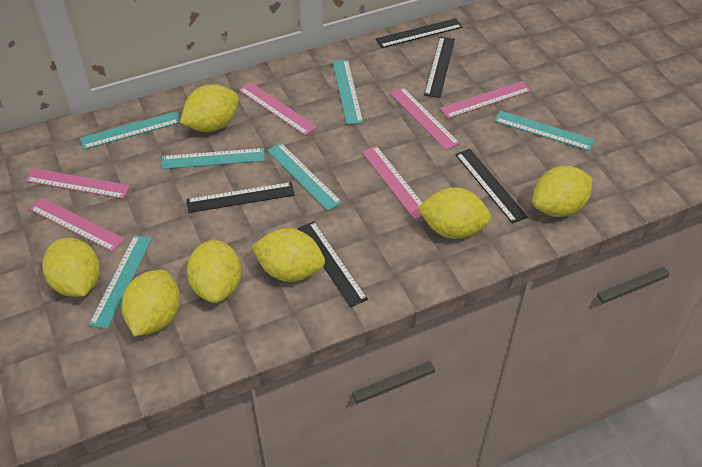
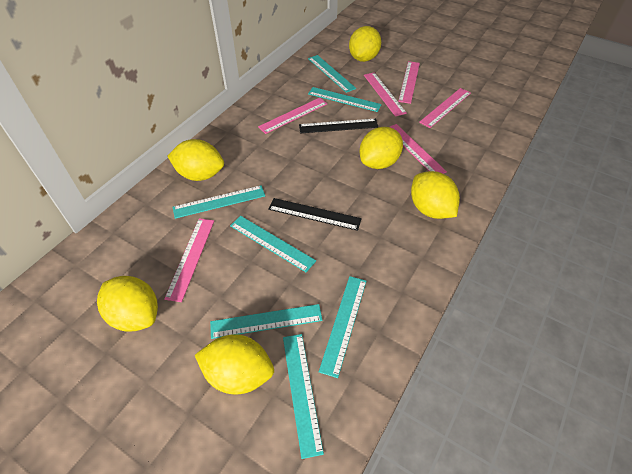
black ruler: 5 -> 2
turquoise ruler: 6 -> 7
yellow lemon: 7 -> 6

